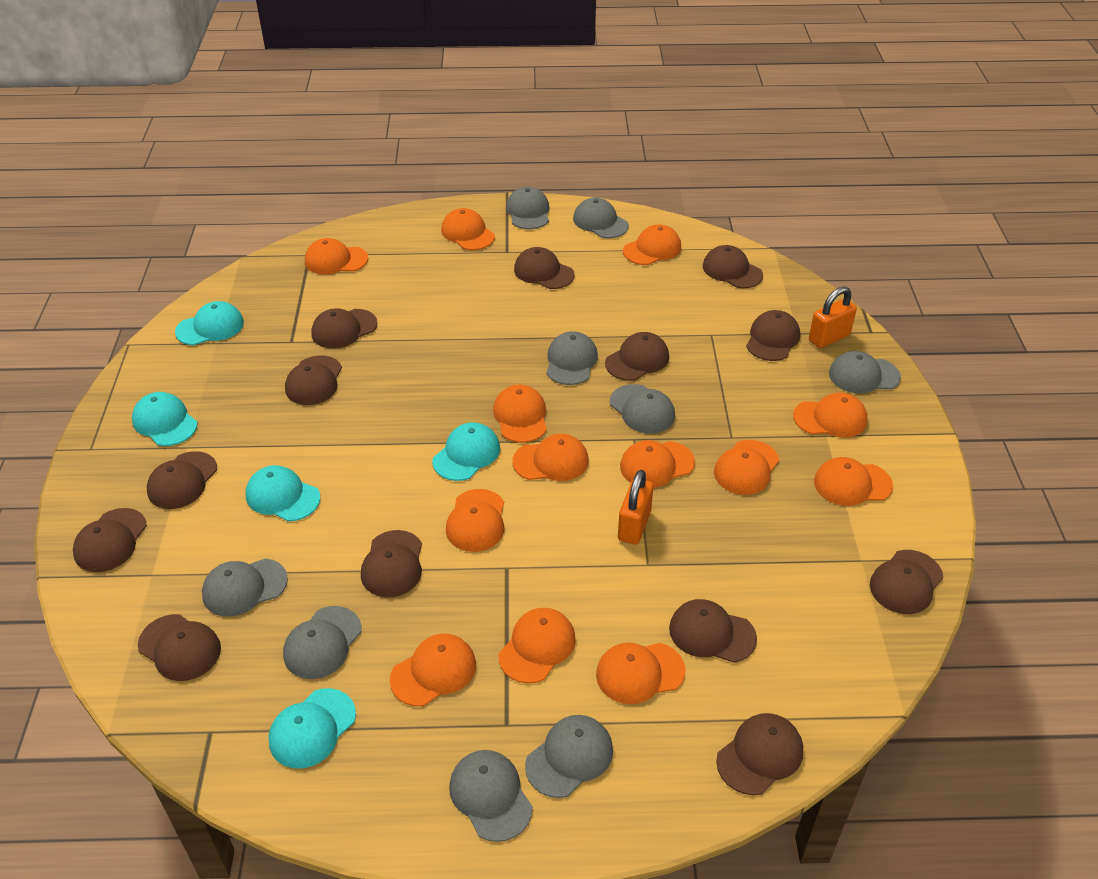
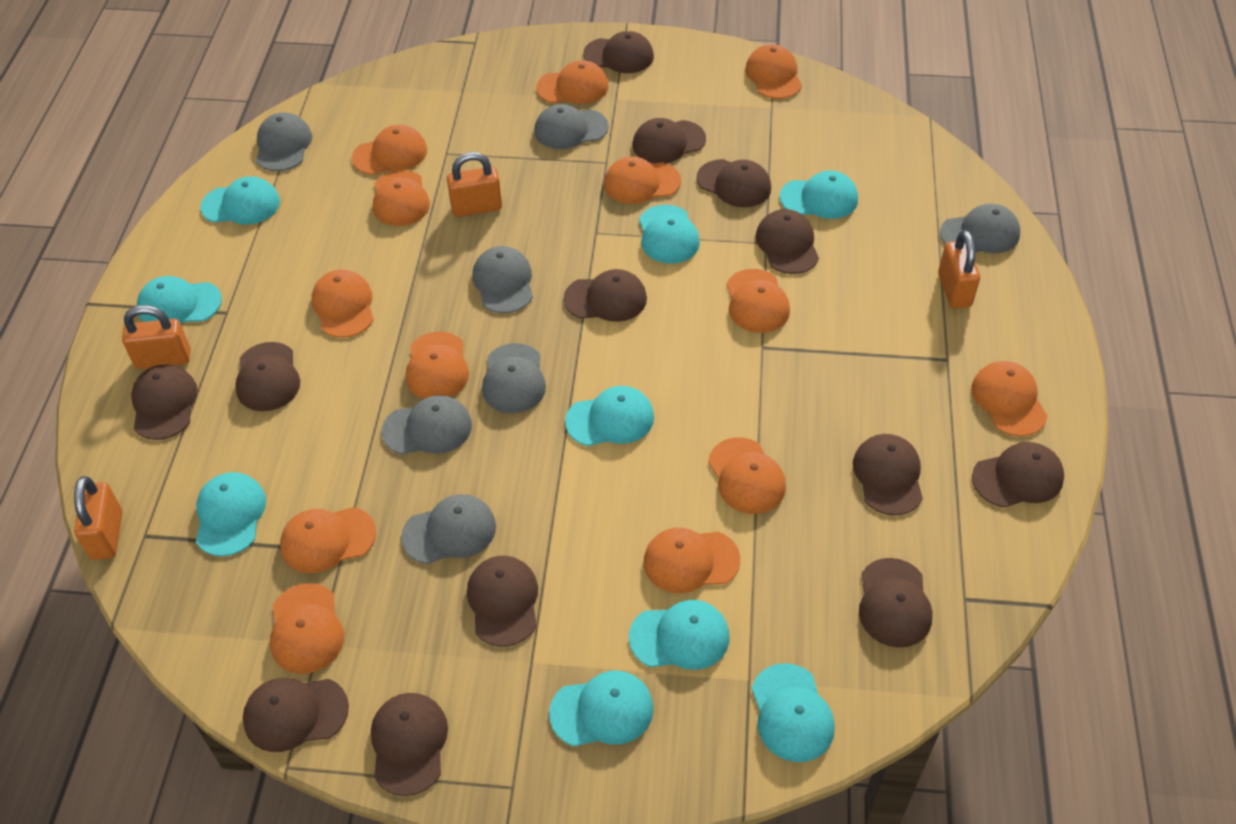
grey cap: 9 -> 7
orange padlock: 2 -> 4
turquoise cap: 5 -> 9

